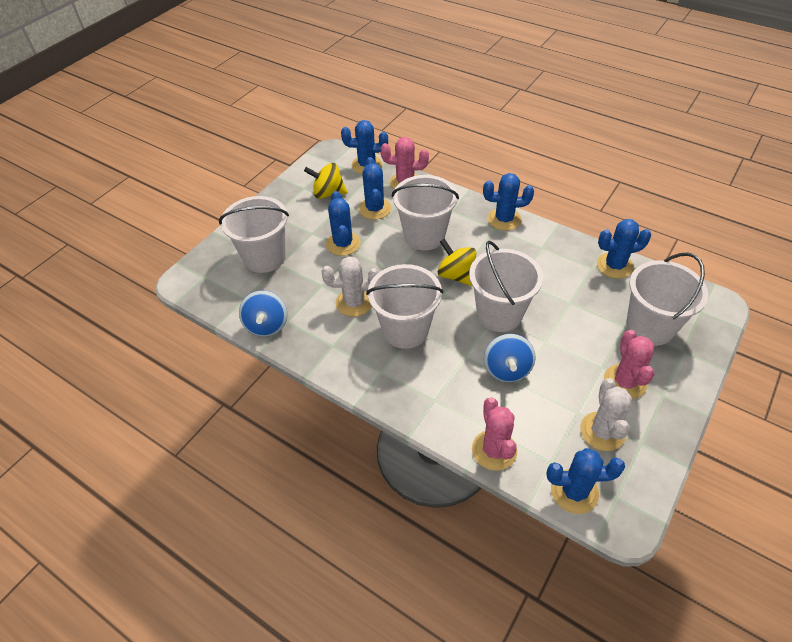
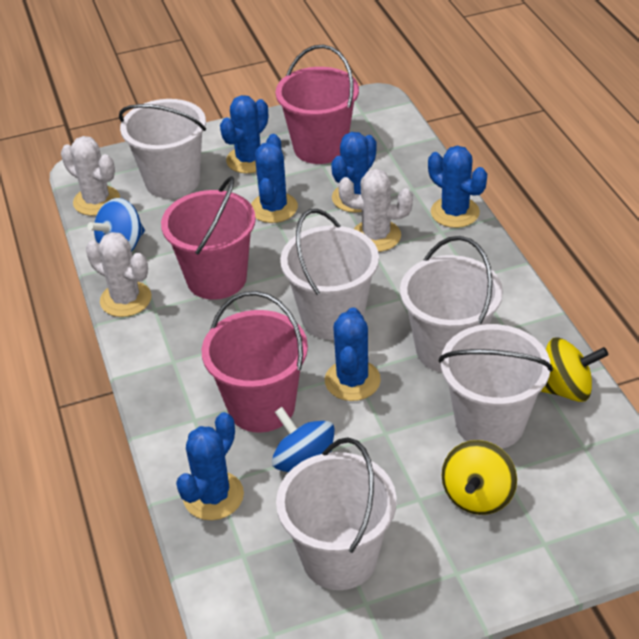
pink bucket: 0 -> 3
pink cactus: 3 -> 0
white cactus: 2 -> 3

